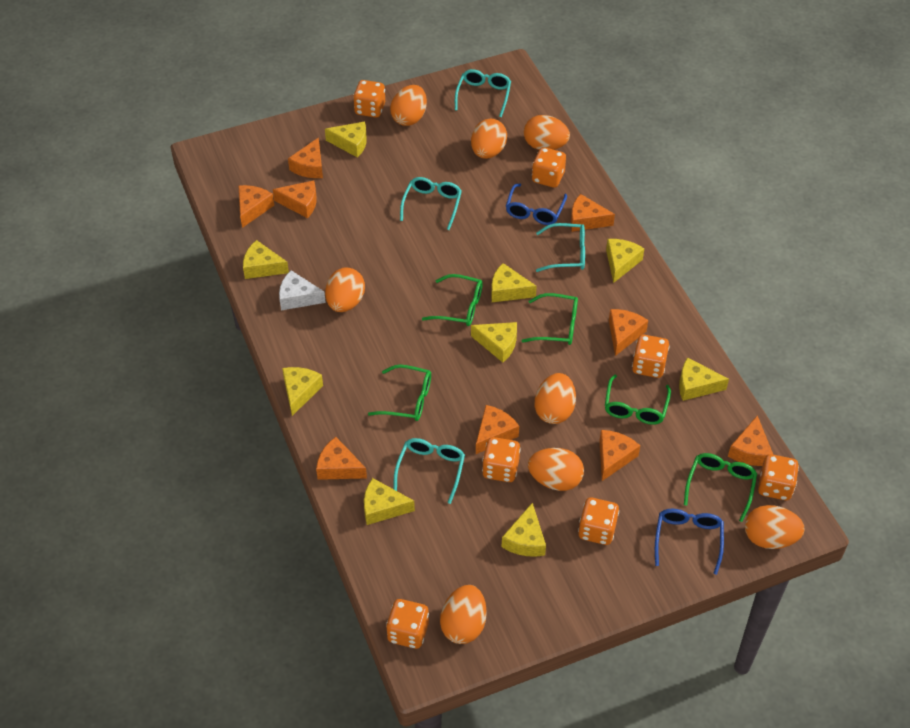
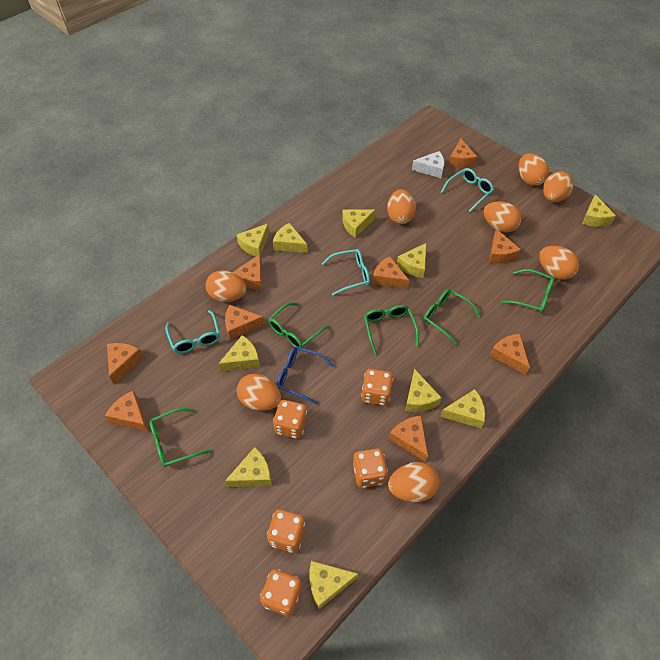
blue glasses: 2 -> 1
orange dice: 7 -> 5
turquoise glasses: 4 -> 3
yellow cheese: 9 -> 10

